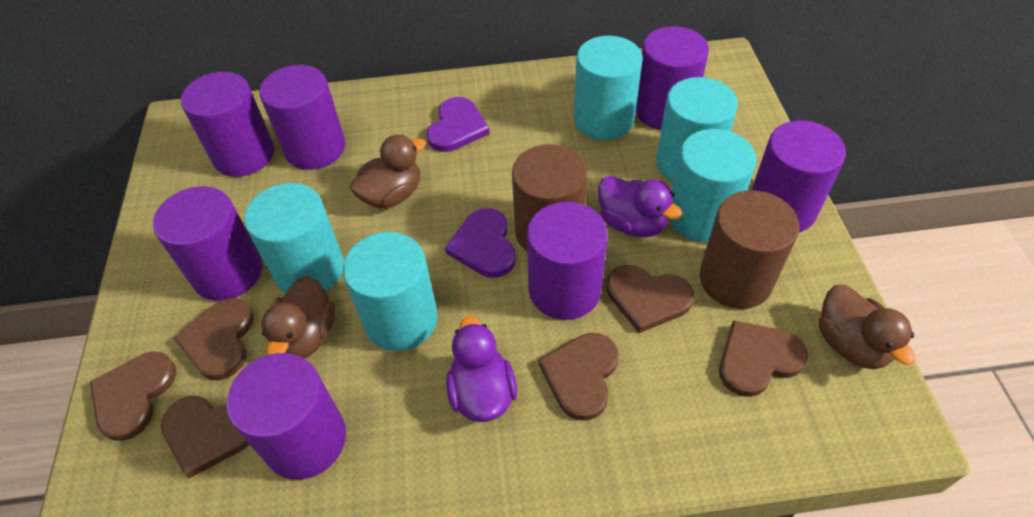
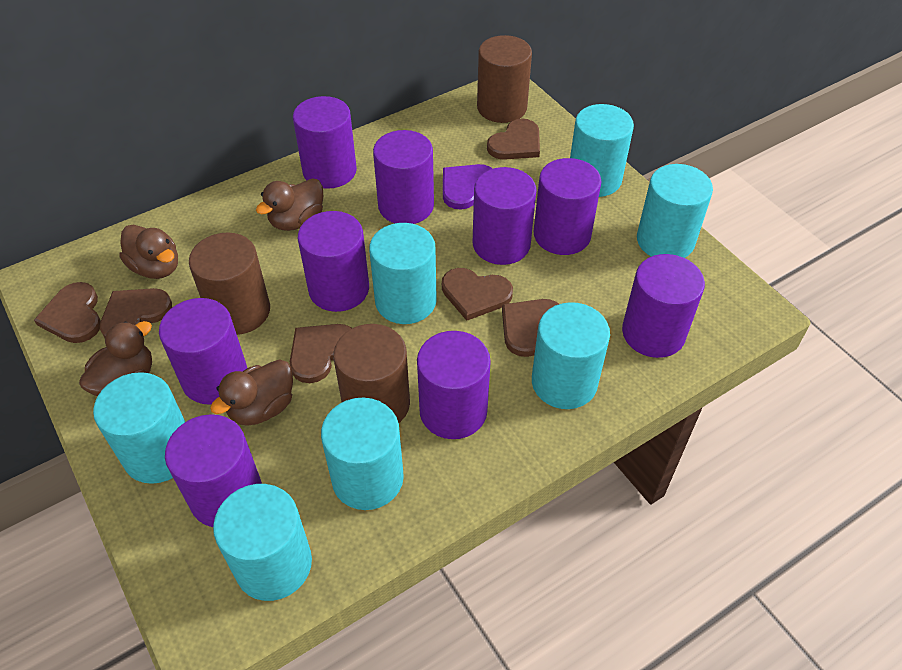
brown cylinder: 2 -> 3
brown duck: 3 -> 4
purple cylinder: 7 -> 9
purple duck: 2 -> 0
purple heart: 2 -> 1
turquoise cylinder: 5 -> 7

